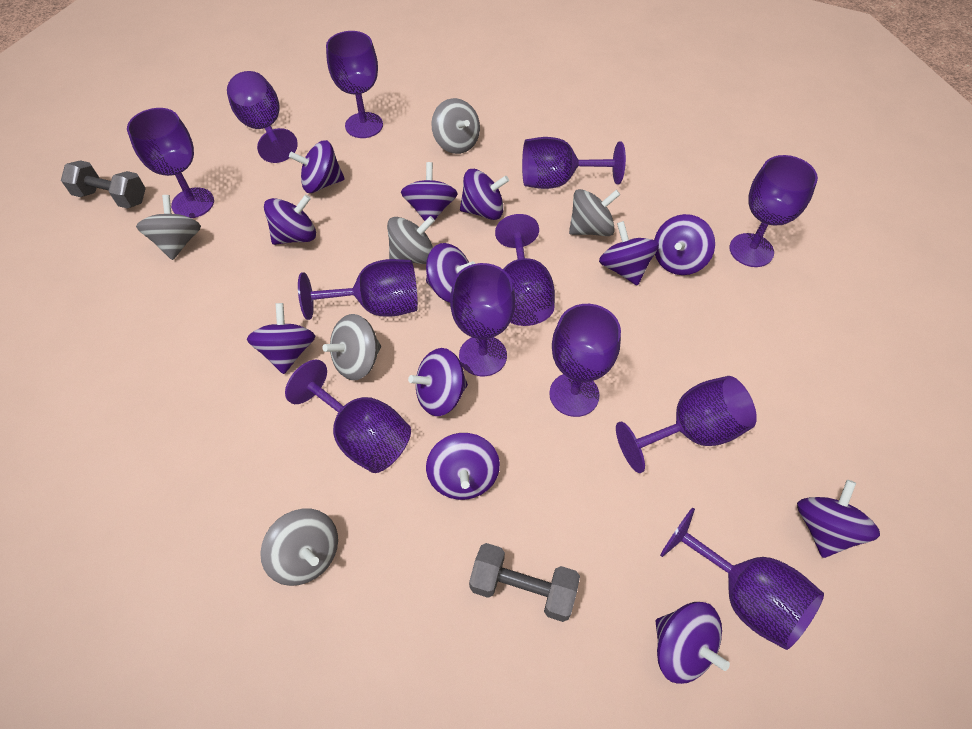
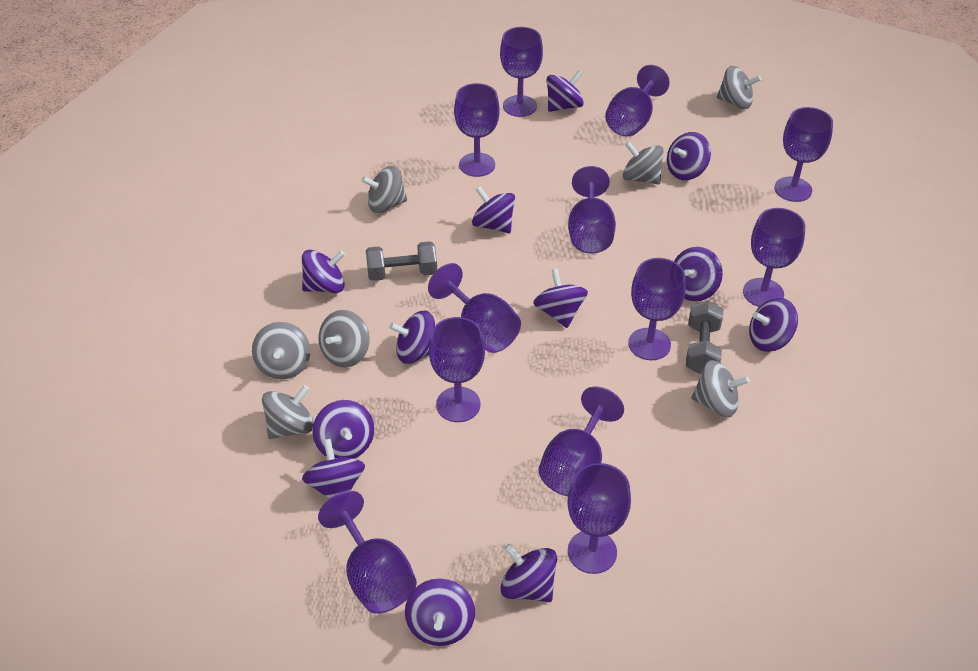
grey spinning top: 6 -> 7

